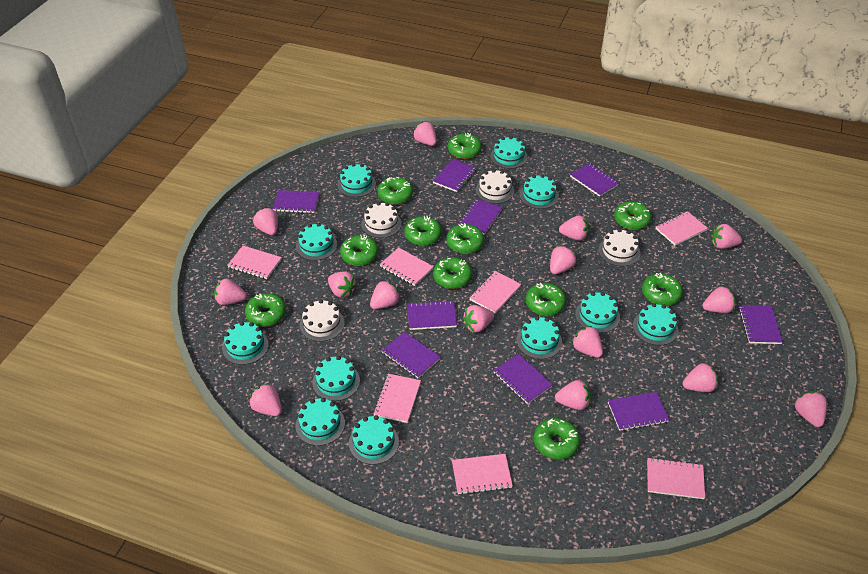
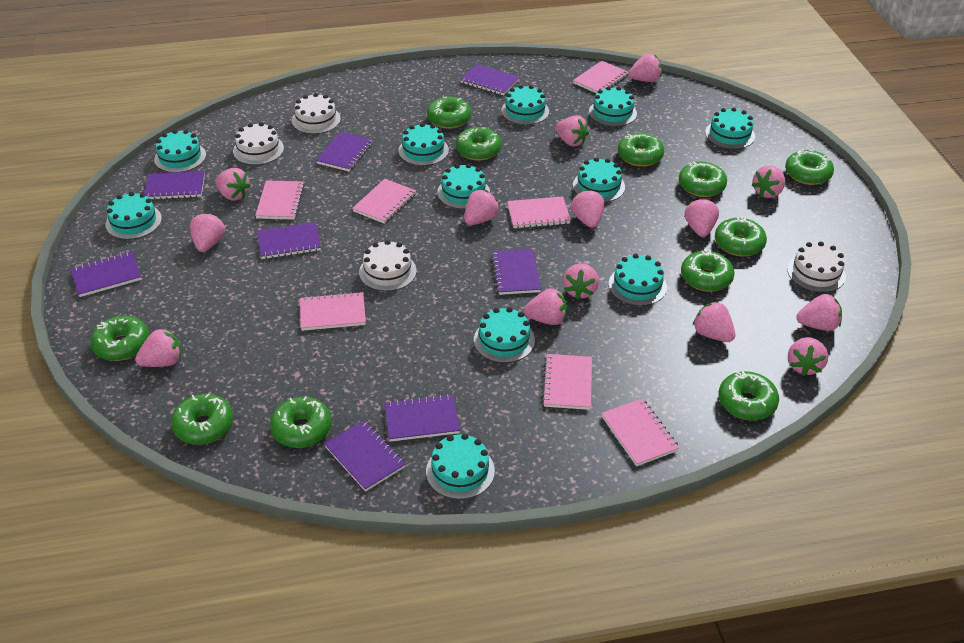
pink strawberry: 15 -> 14
purple notebook: 9 -> 8

